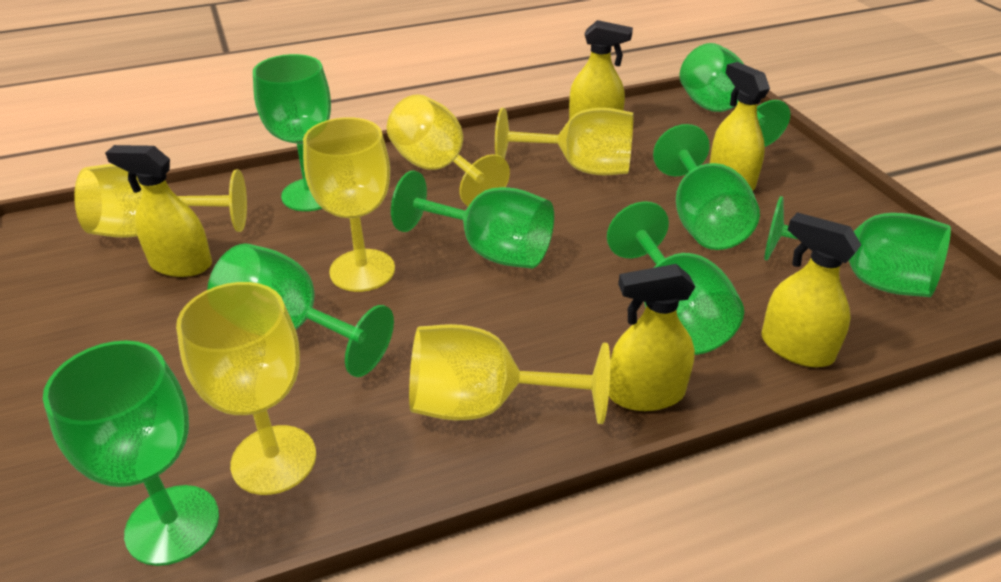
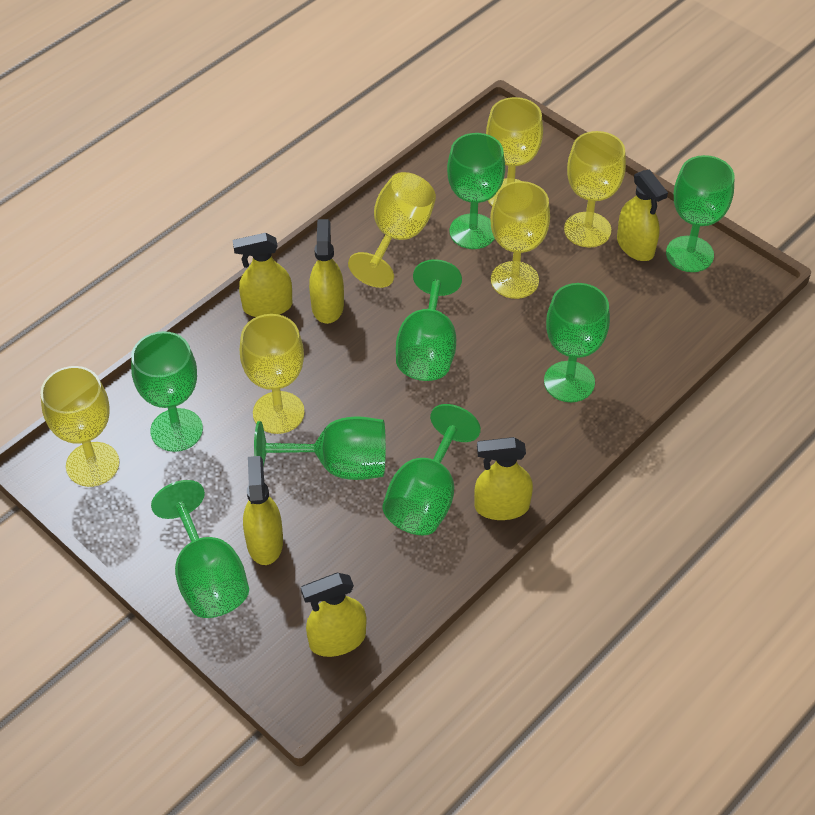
yellow spray bottle: 5 -> 6

